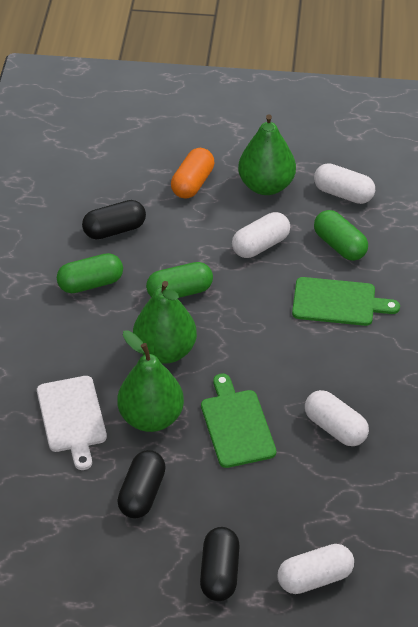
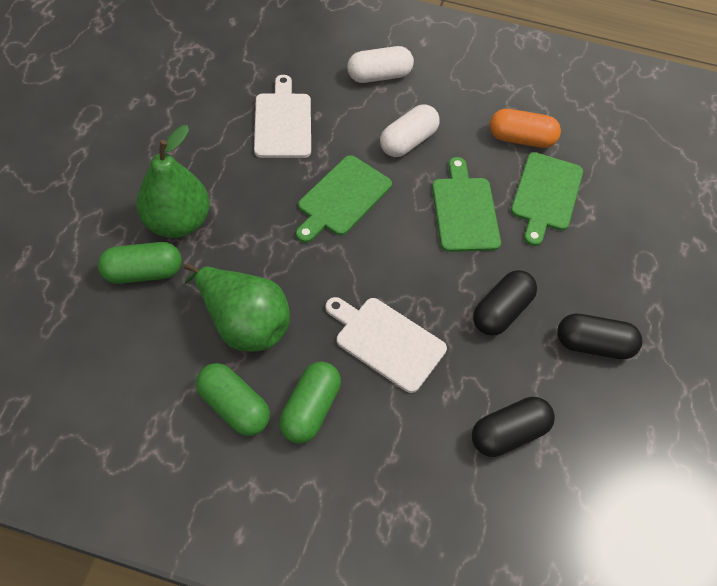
green cutting board: 2 -> 3
green pear: 3 -> 2
white capsule: 4 -> 2
white cutting board: 1 -> 2

